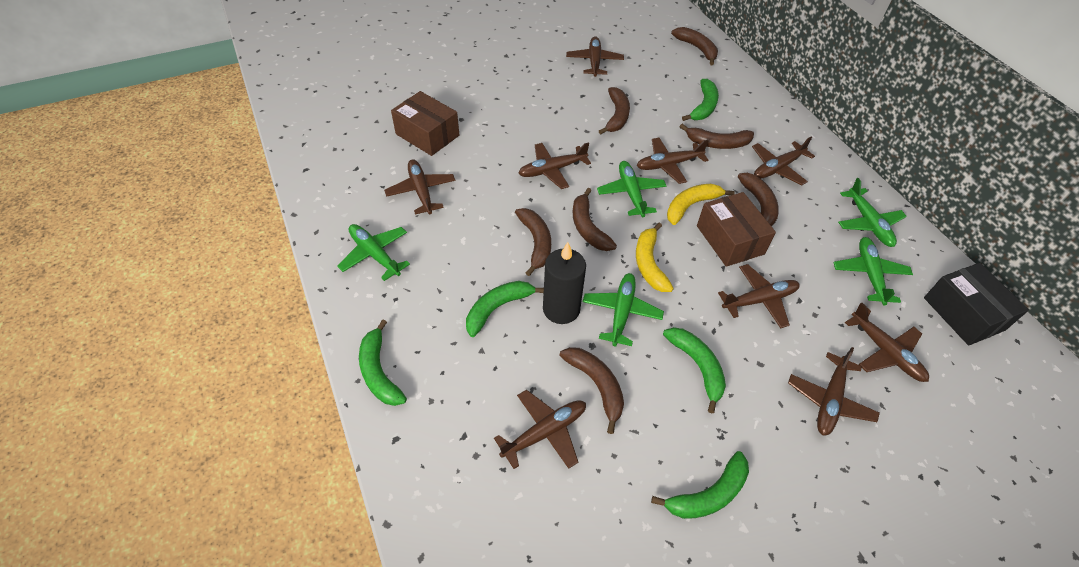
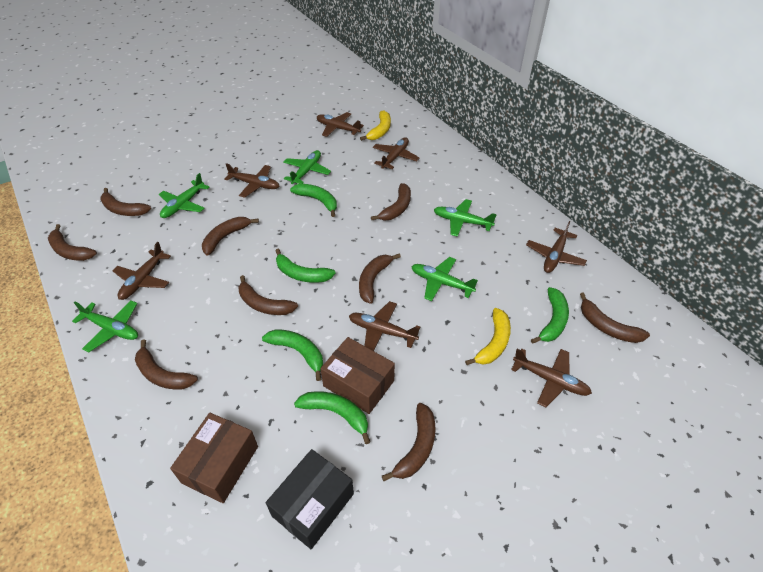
black candle: 1 -> 0
brown banana: 7 -> 9
brown plane: 9 -> 7

